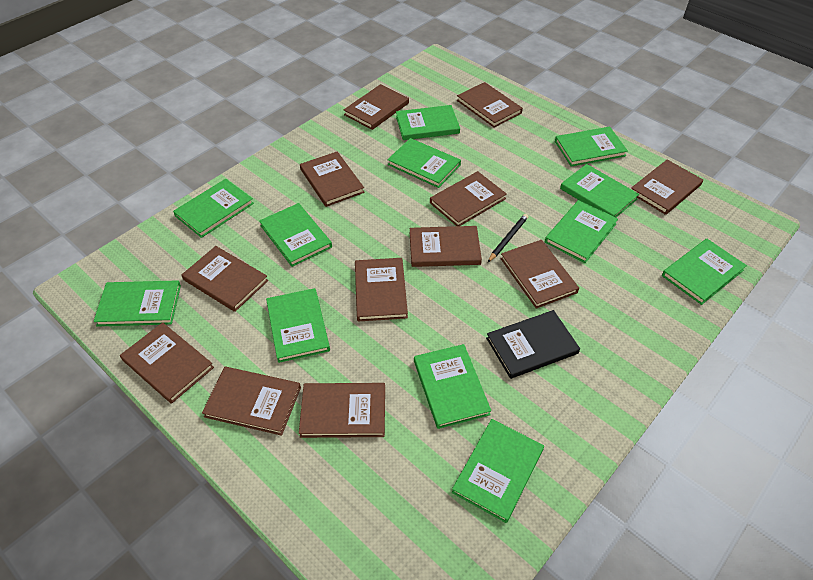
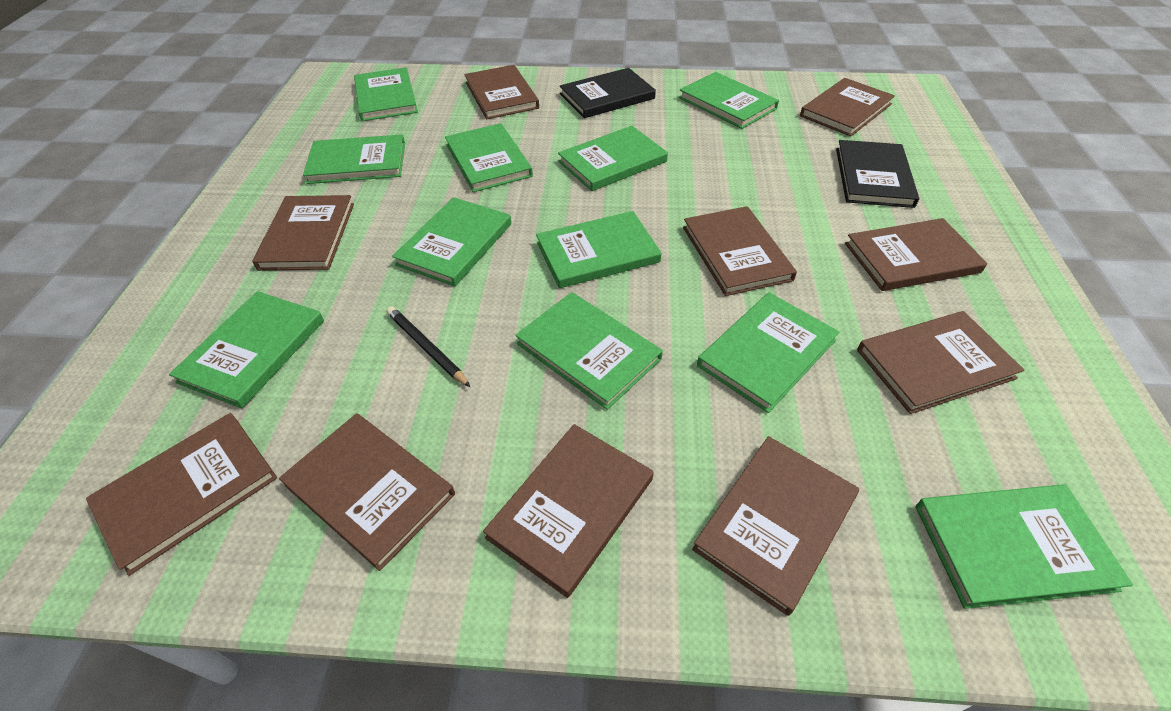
black book: 1 -> 2
brown book: 12 -> 10
green book: 12 -> 11

